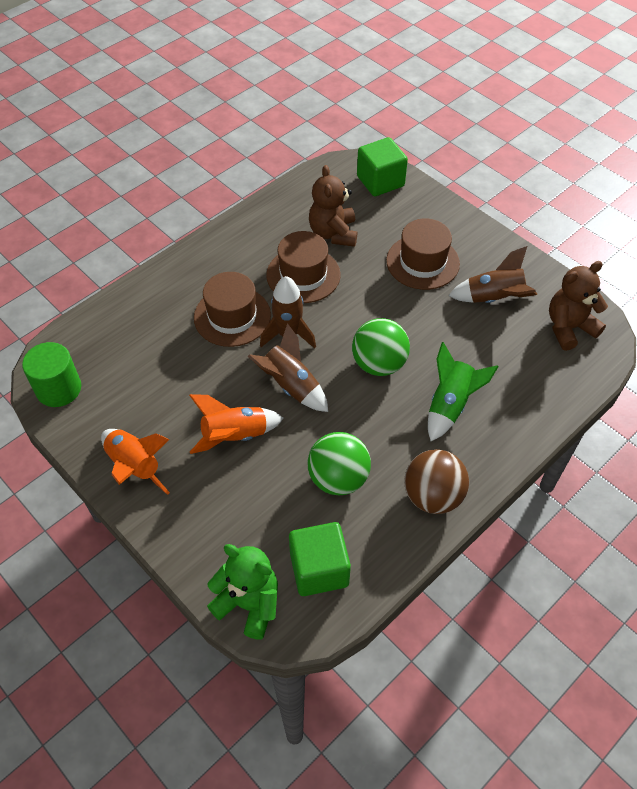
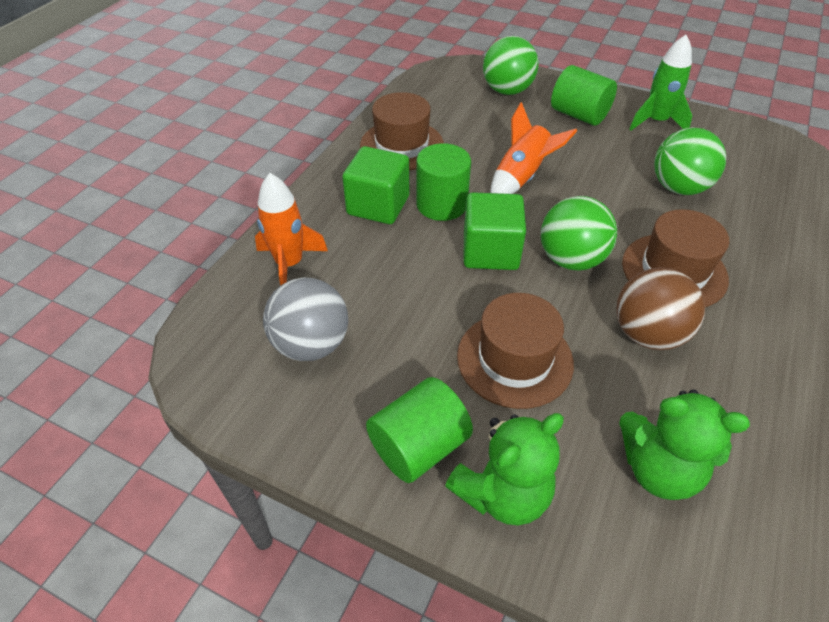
brown rocket: 3 -> 0
brown teddy bear: 2 -> 0
green ball: 2 -> 3
green cylinder: 1 -> 3
green teddy bear: 1 -> 2
grey ball: 0 -> 1

